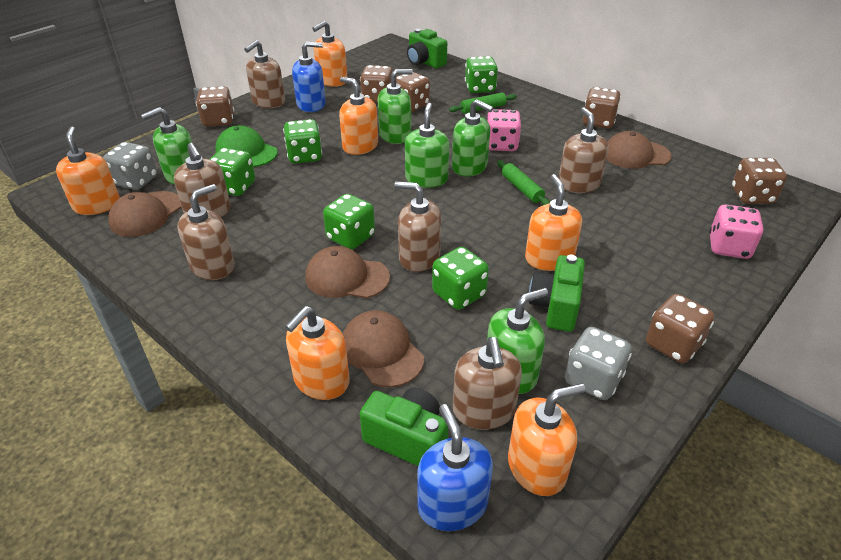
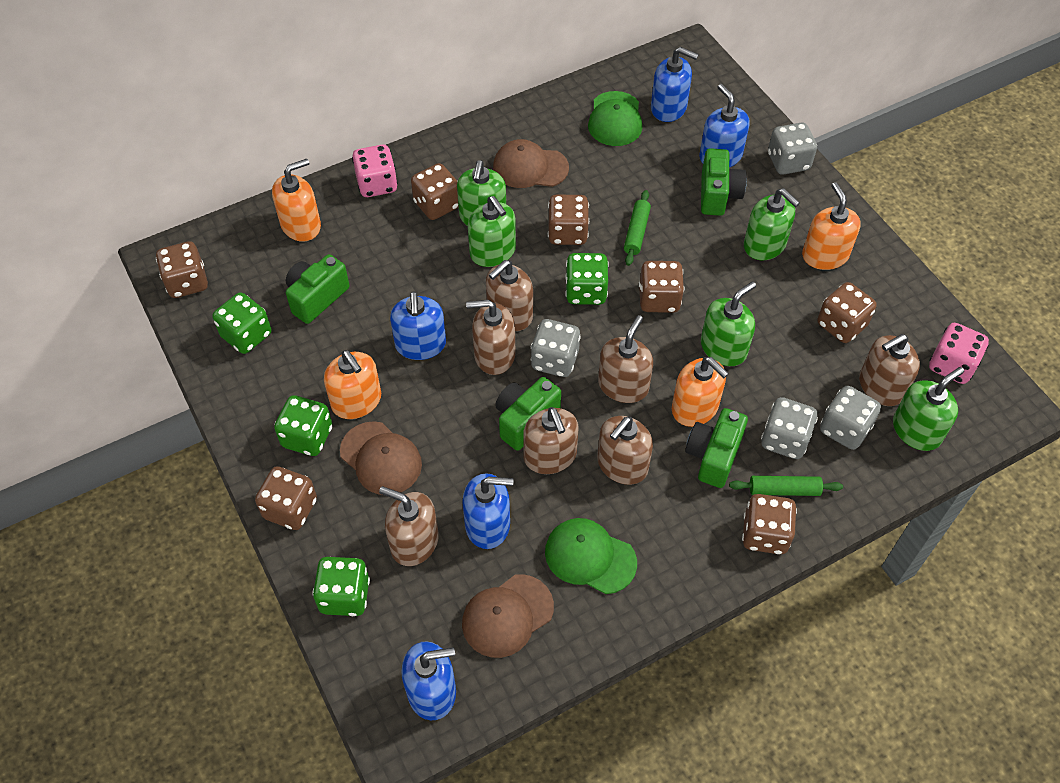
blue soap dispenser: 2 -> 5
brown cap: 4 -> 3
brown dice: 6 -> 7
brown soap dispenser: 6 -> 7
green camera: 3 -> 4
green cap: 1 -> 2
green dice: 5 -> 4
grey dice: 2 -> 4
orange soap dispenser: 6 -> 4

